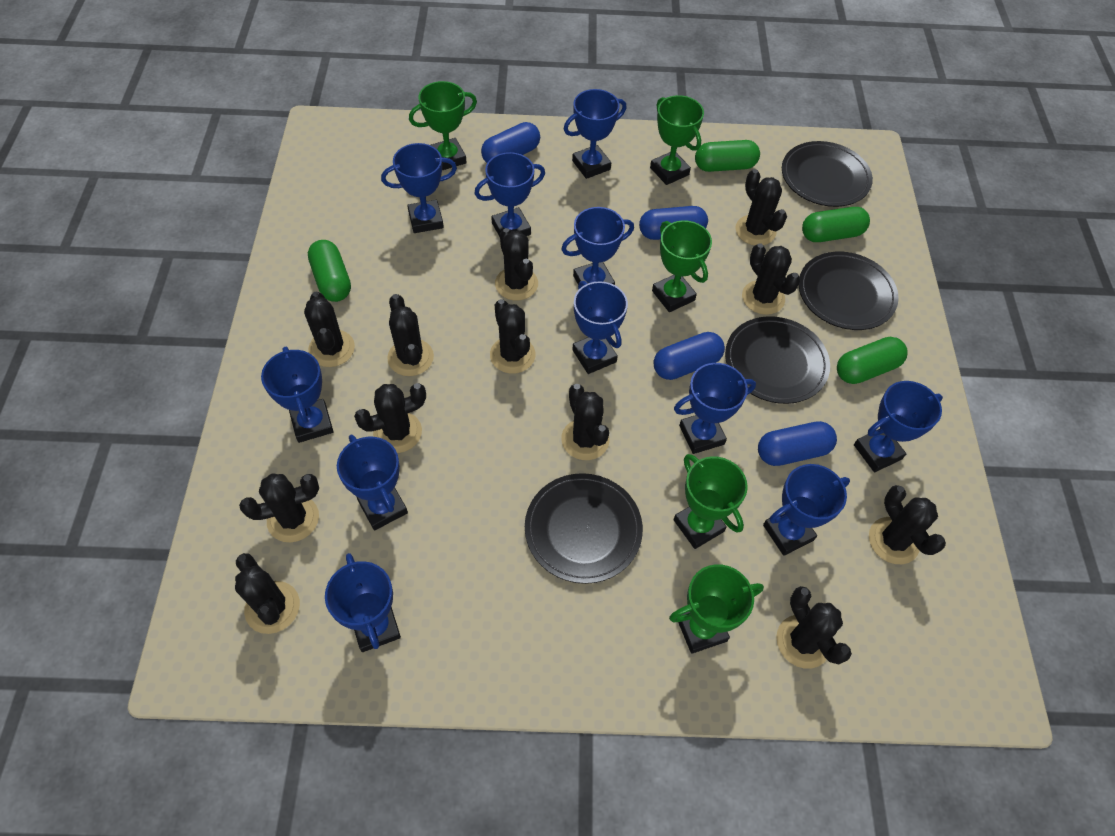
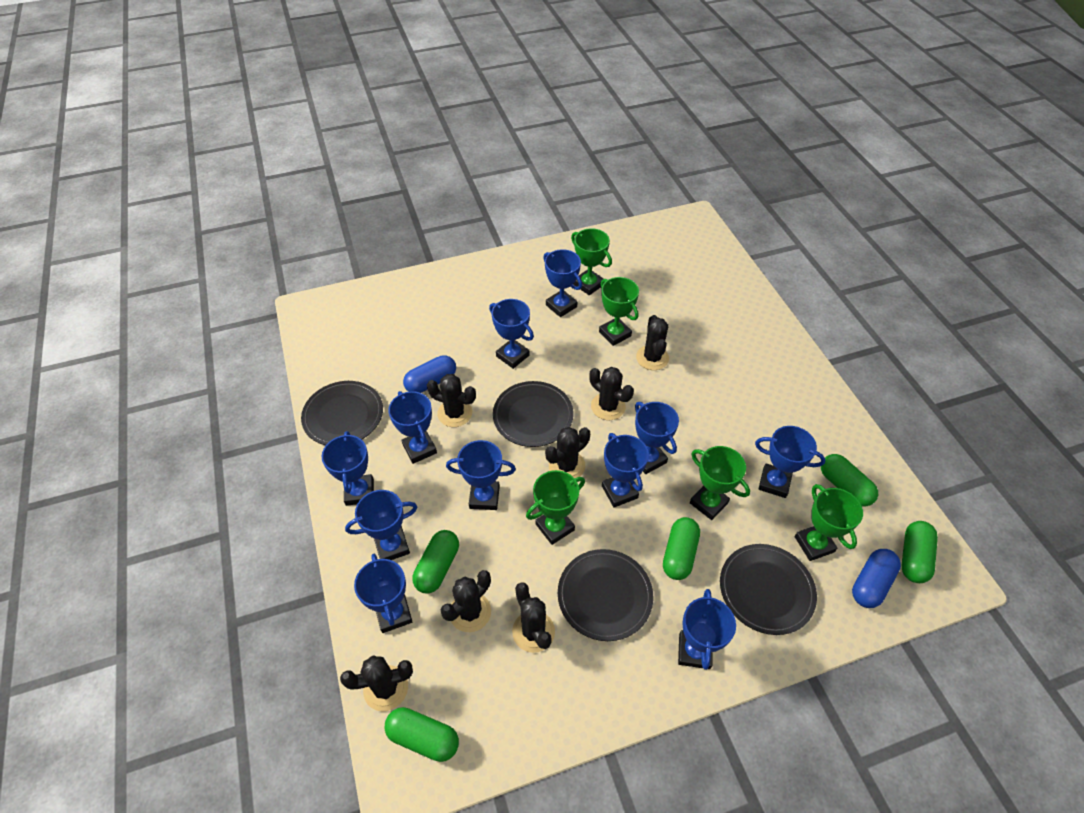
black cactus: 12 -> 7
blue capsule: 4 -> 2
green capsule: 4 -> 5

